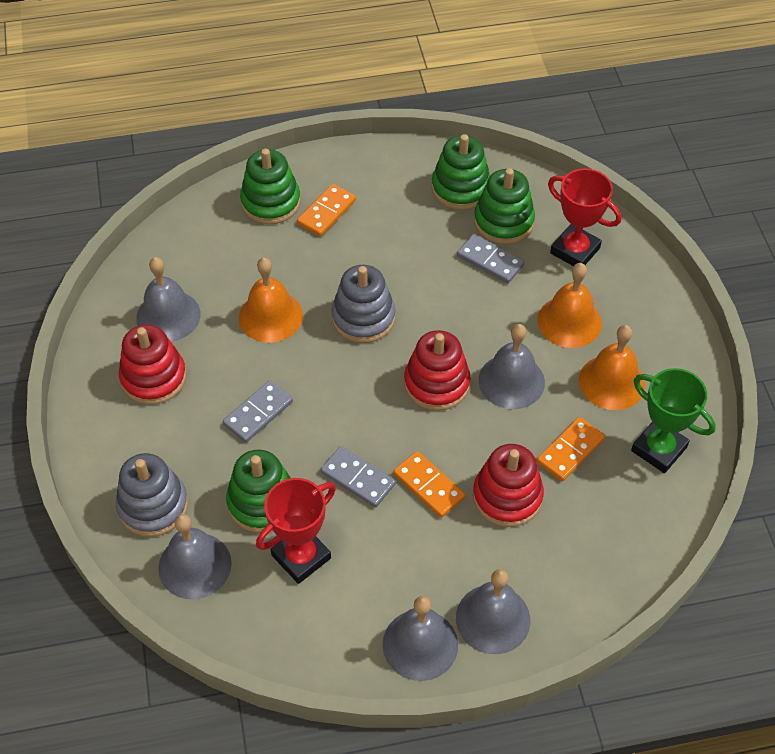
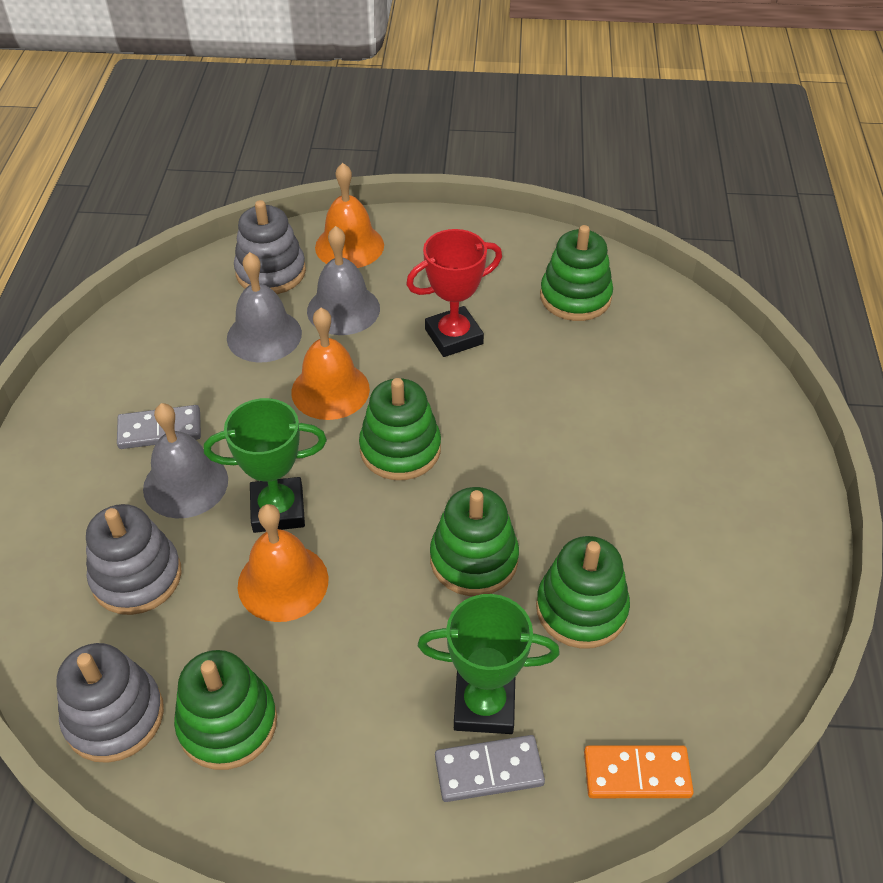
green stacking toy: 4 -> 5
green trophy: 1 -> 2
grey bell: 5 -> 3
grey domino: 3 -> 2
grey stacking toy: 2 -> 3
orange domino: 3 -> 1
red stacking toy: 3 -> 0
red trophy: 2 -> 1

